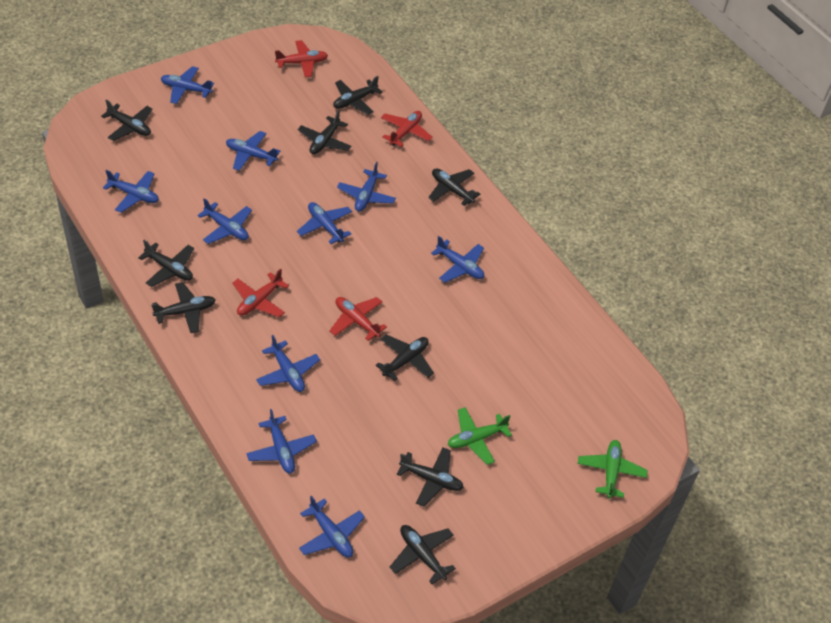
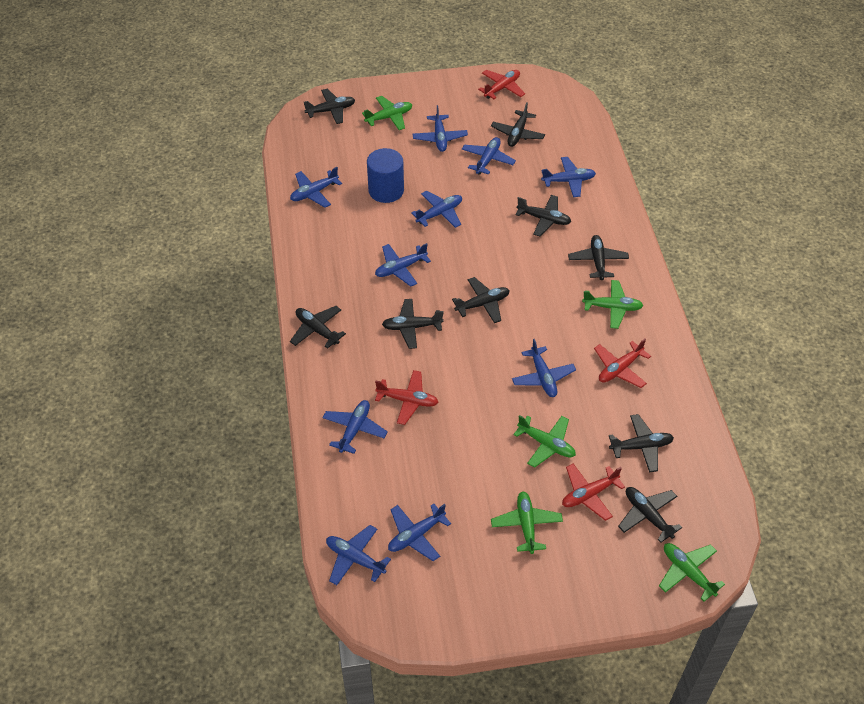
blue cylinder: 0 -> 1
green plane: 2 -> 5

